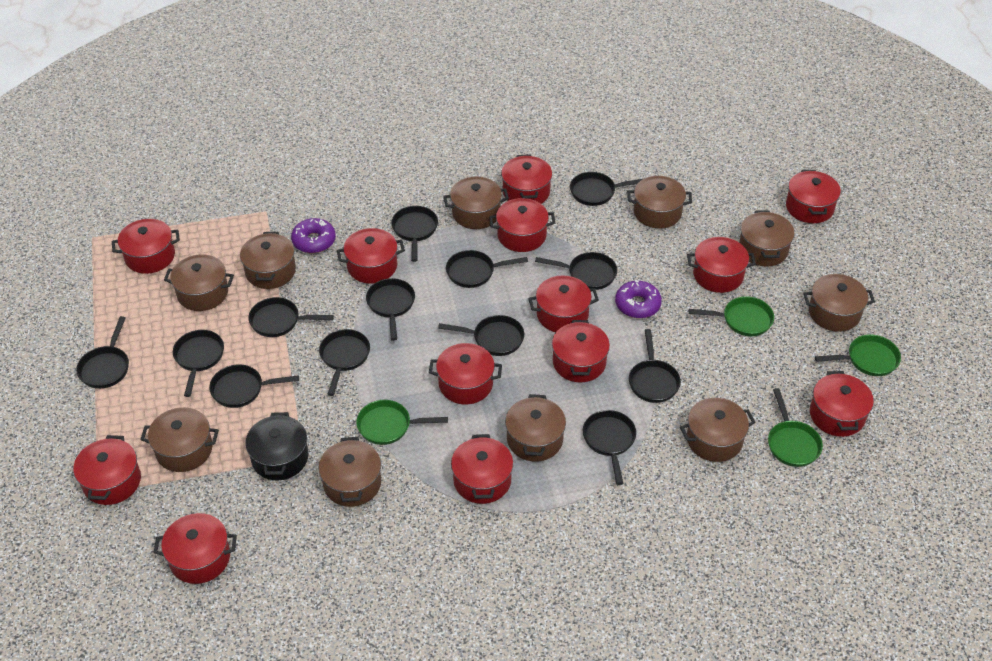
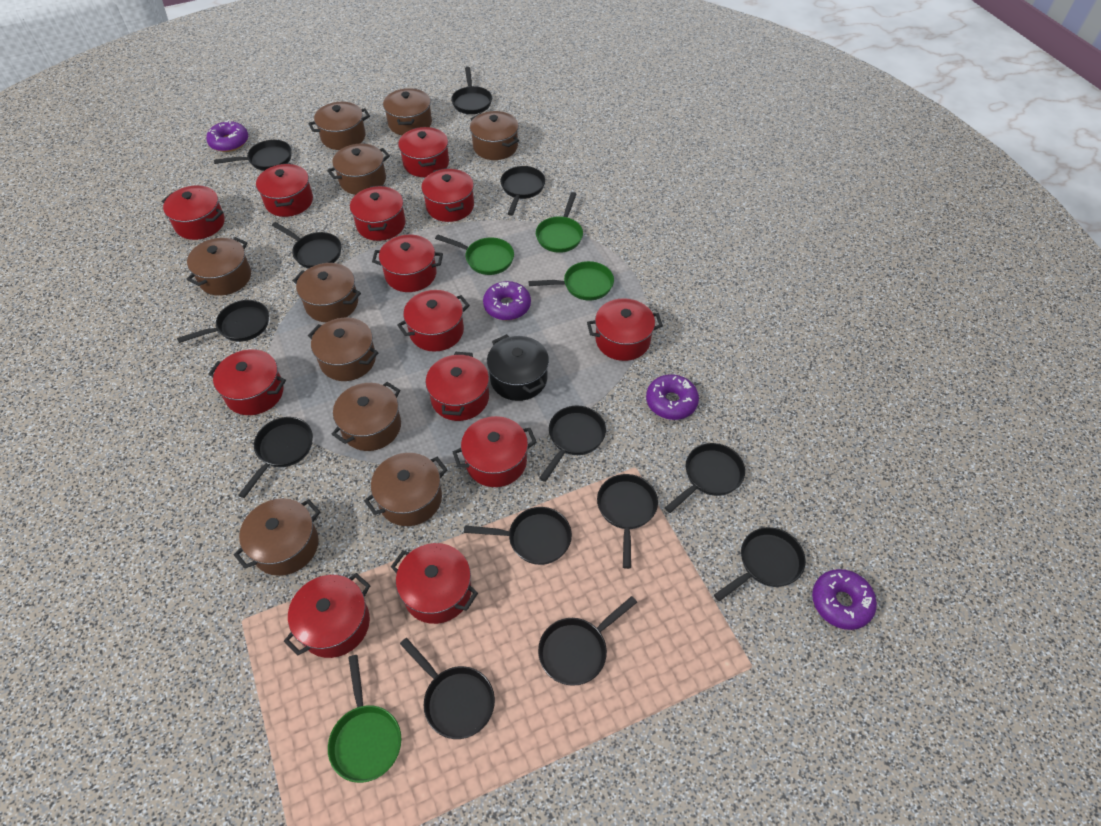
purple donut: 2 -> 4

